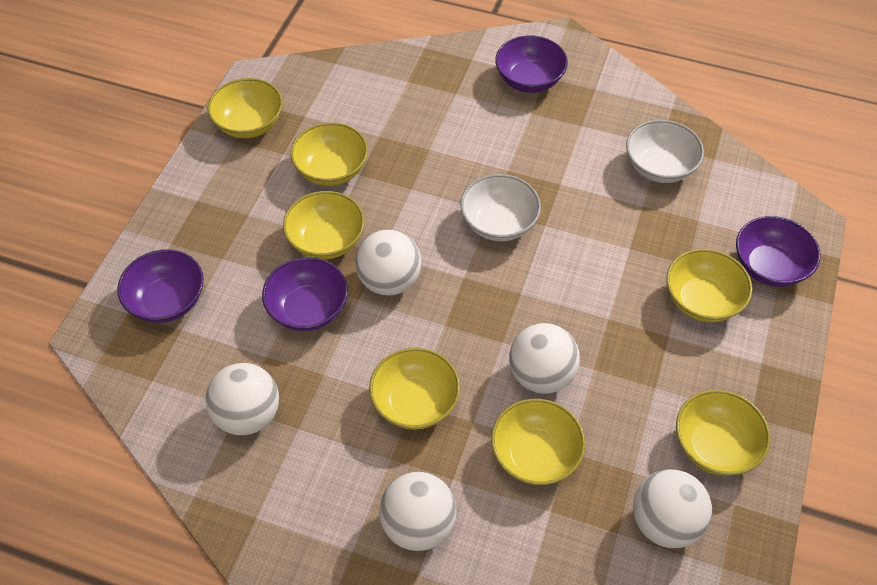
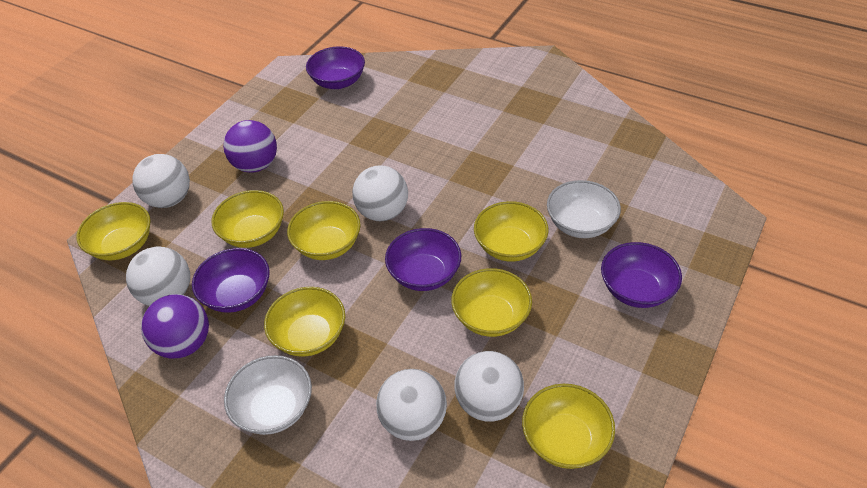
purple ball: 0 -> 2

